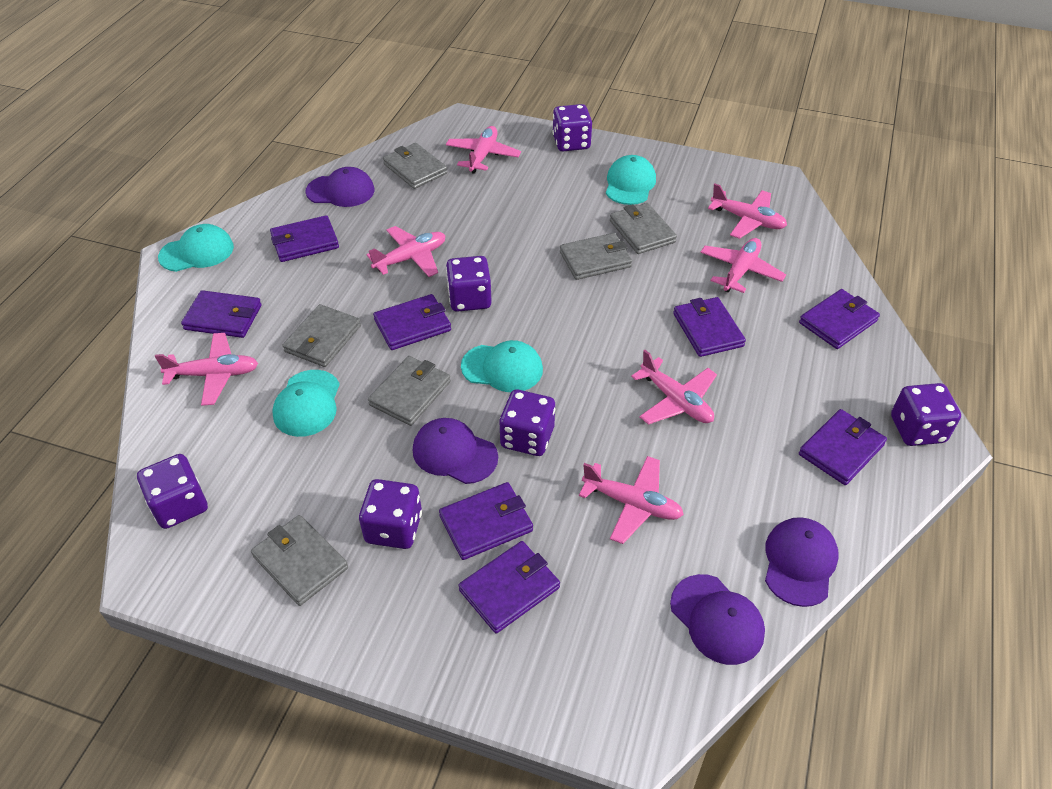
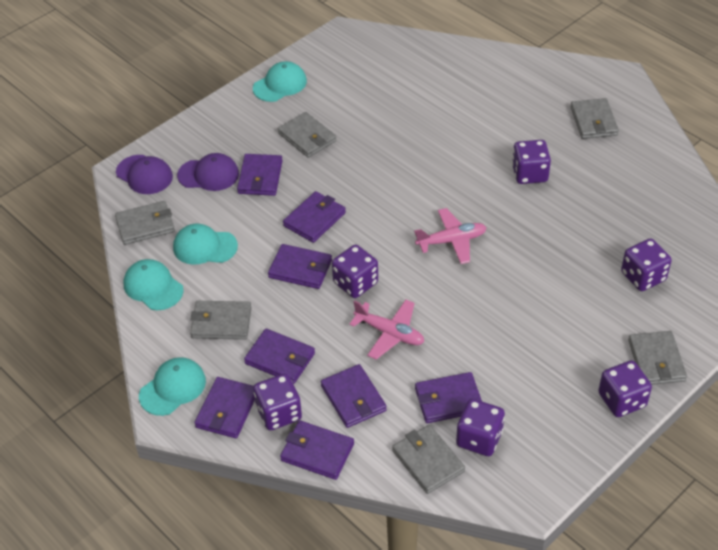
pink plane: 7 -> 2
purple cap: 4 -> 2

